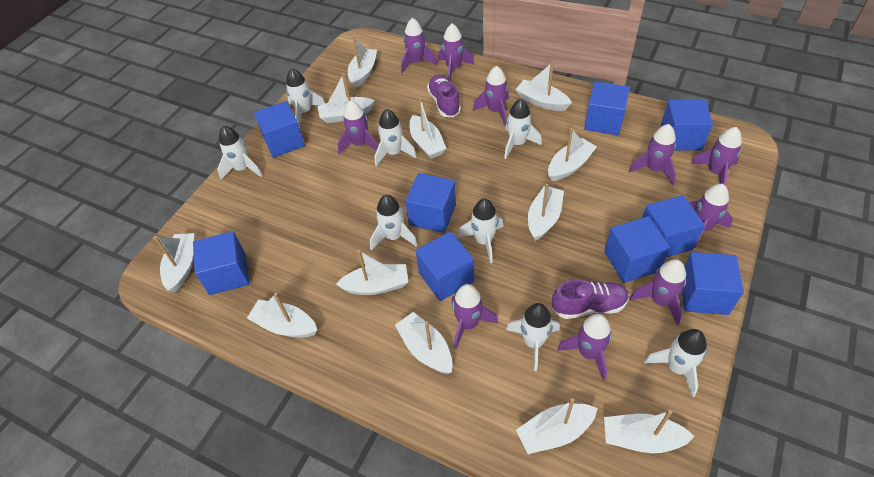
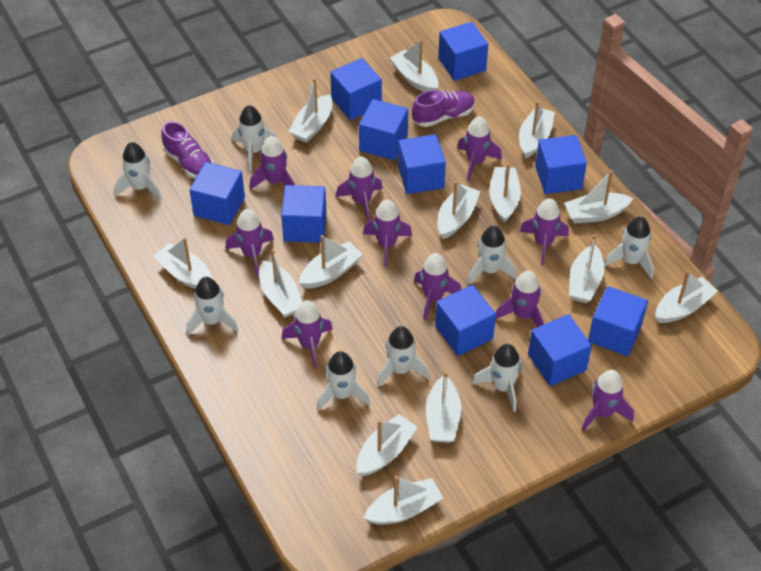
blue cube: 9 -> 10
white boat: 12 -> 14

